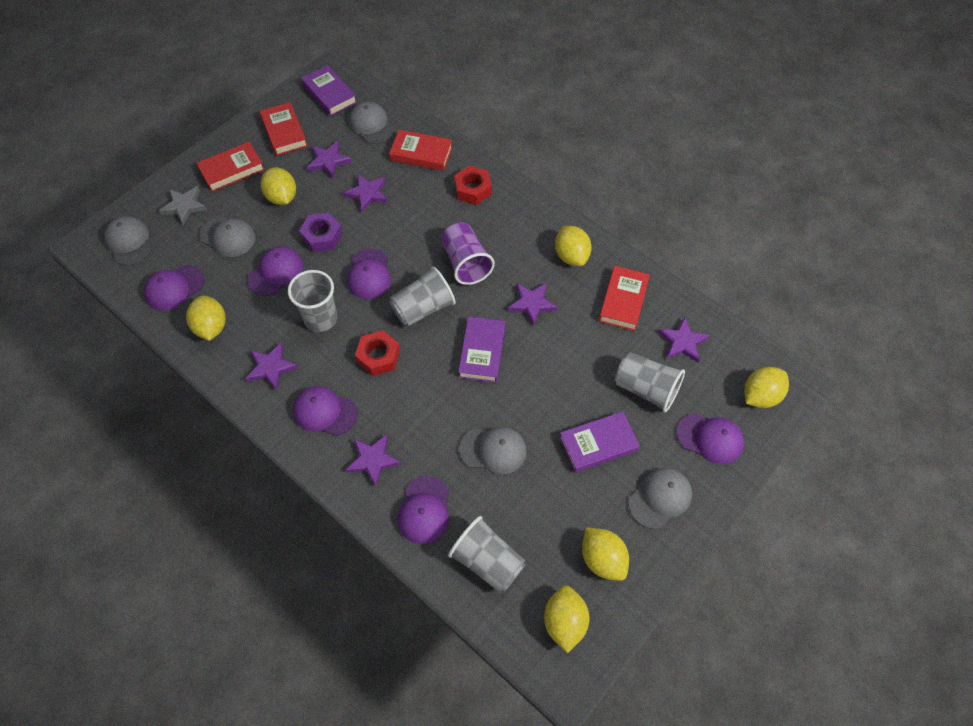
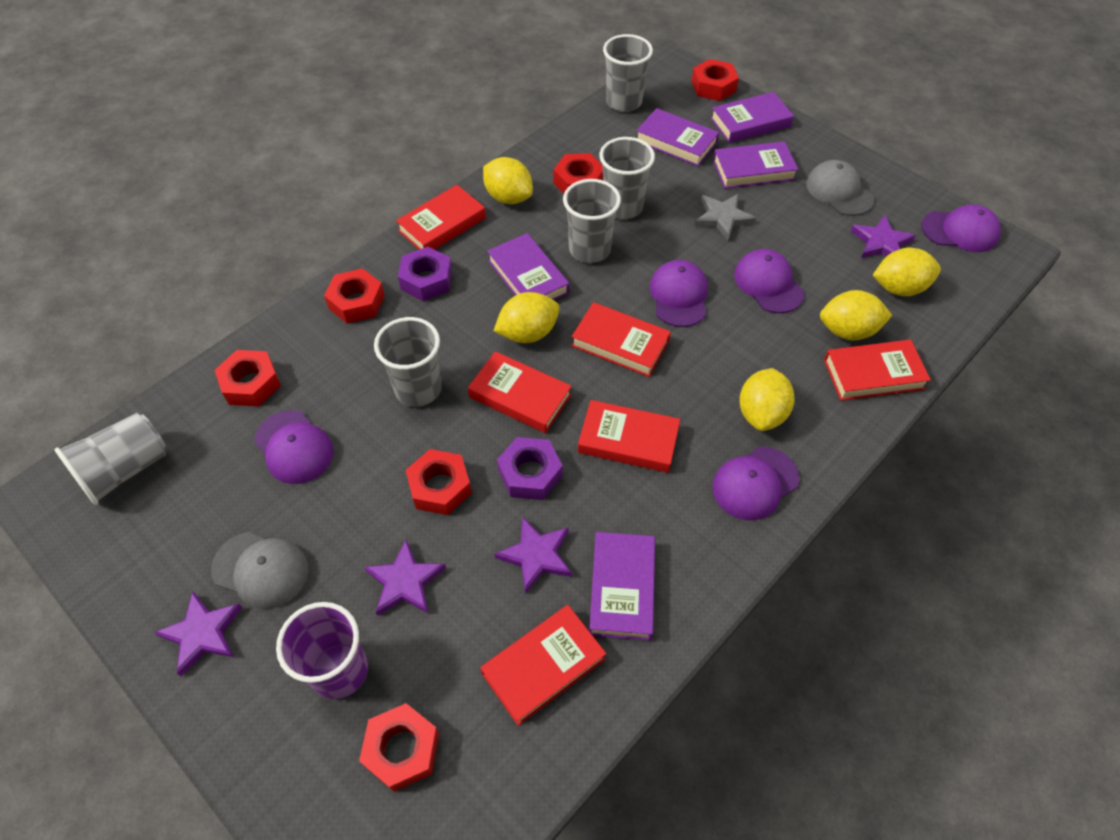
grey cap: 5 -> 2
grey cup: 4 -> 5
purple book: 3 -> 5
purple cap: 6 -> 5
purple nut: 1 -> 2
purple star: 6 -> 4
red book: 4 -> 6
red nut: 2 -> 6
yellow lemon: 6 -> 5

